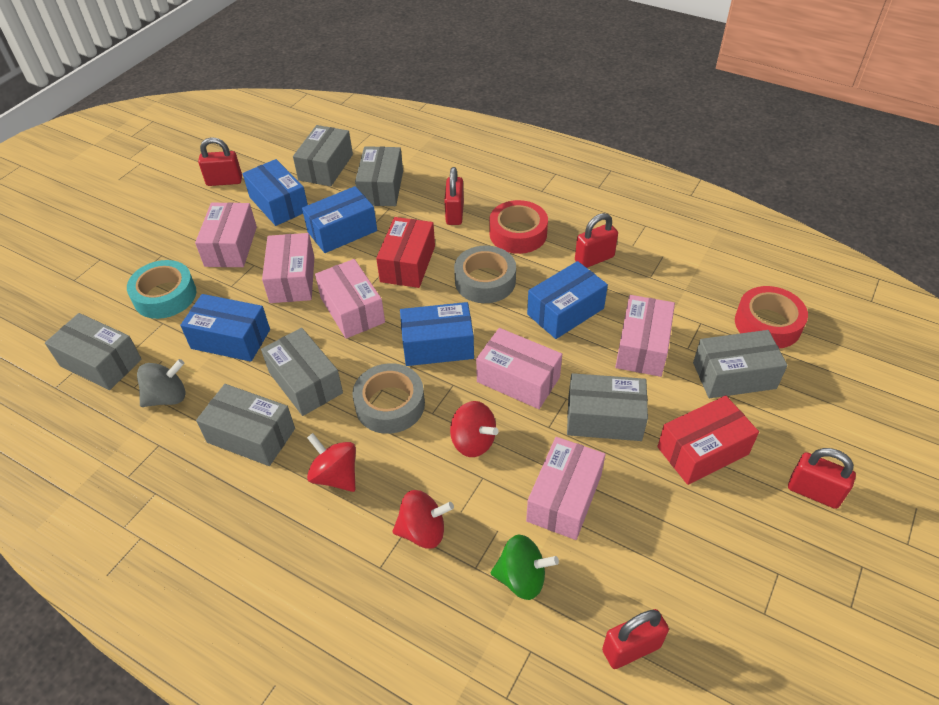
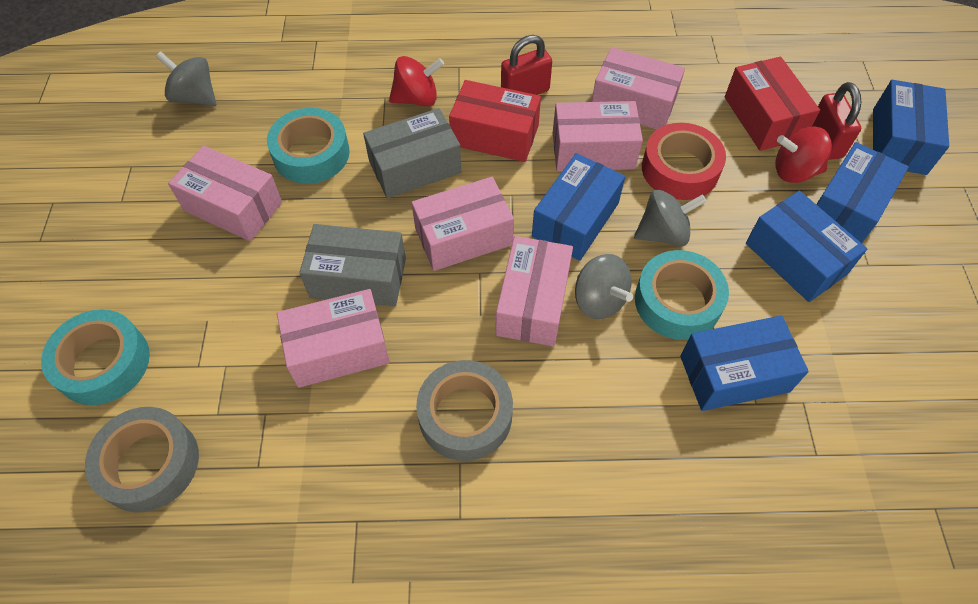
green spinning top: 1 -> 0
grey box: 7 -> 2
grey spinning top: 1 -> 3
red padlock: 5 -> 2
red spinning top: 3 -> 2
red tape: 2 -> 1
turquoise tape: 1 -> 3

